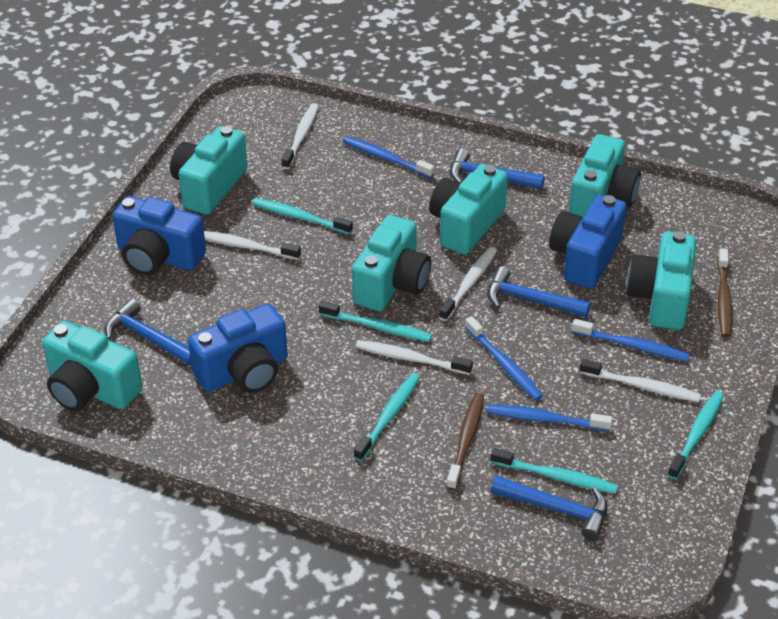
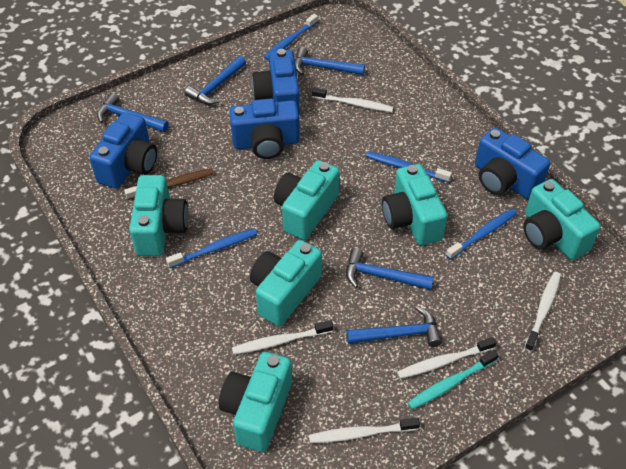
blue camera: 3 -> 4
blue hammer: 4 -> 5
brown toothbrush: 2 -> 1
turquoise toothbrush: 5 -> 1

